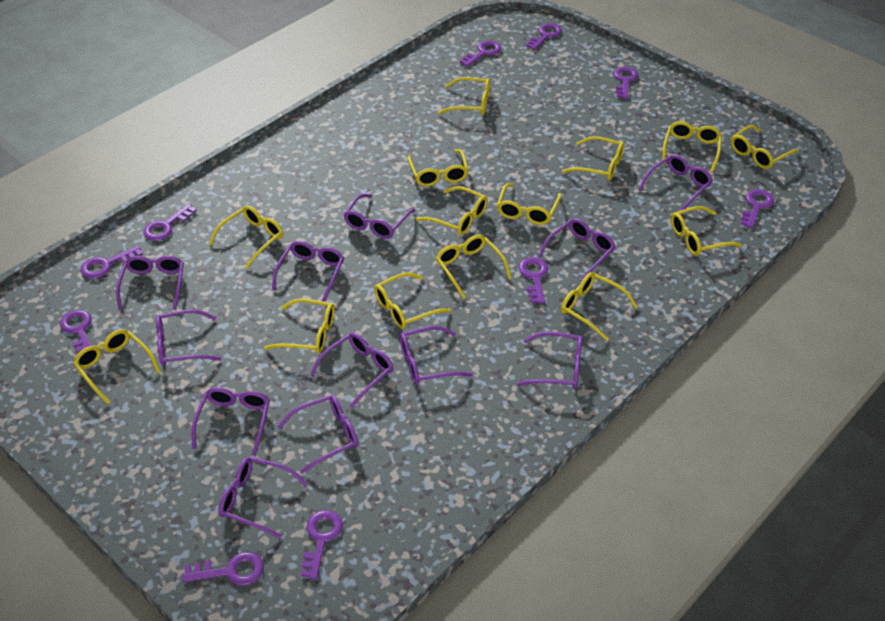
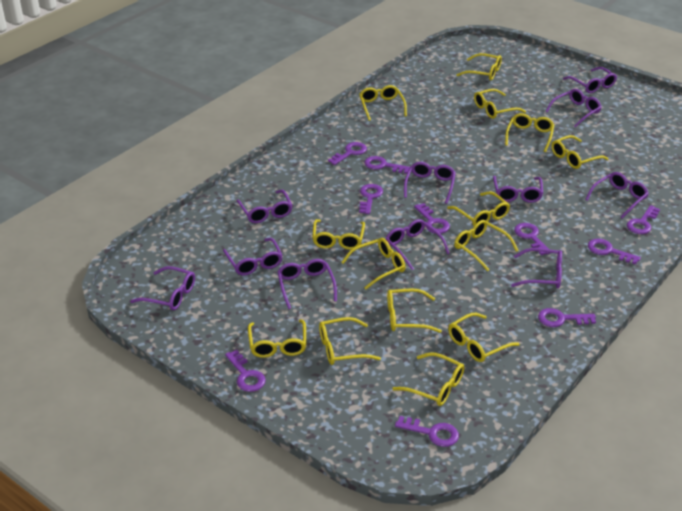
purple glasses: 12 -> 11

